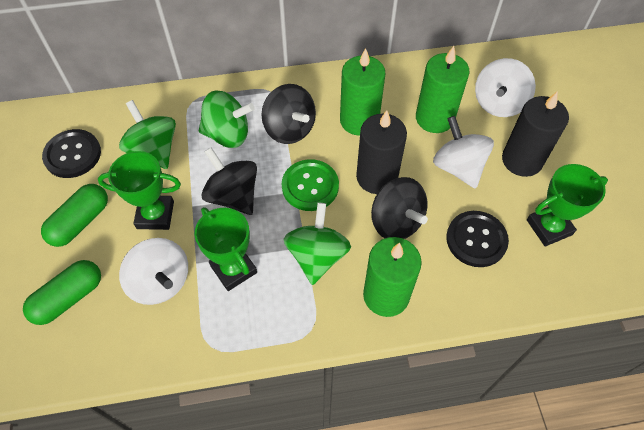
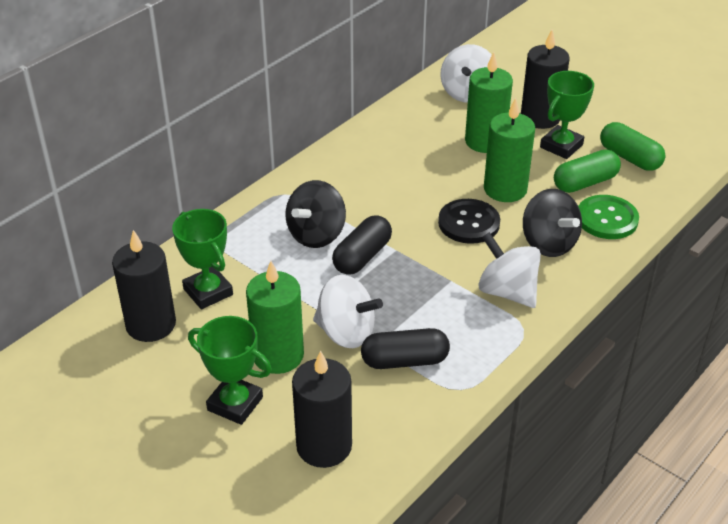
black button: 2 -> 1
black candle: 2 -> 3
black capsule: 0 -> 2
black spinning top: 3 -> 2
green spinning top: 3 -> 0

